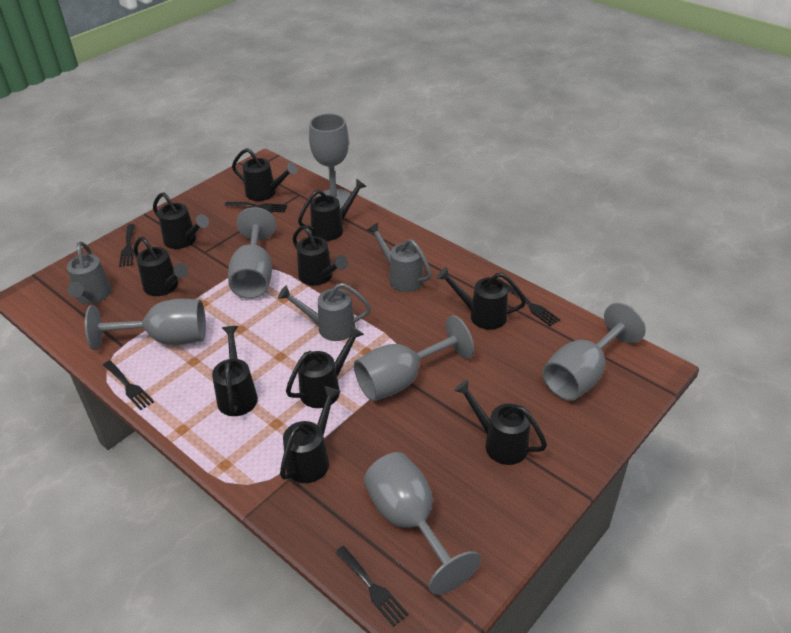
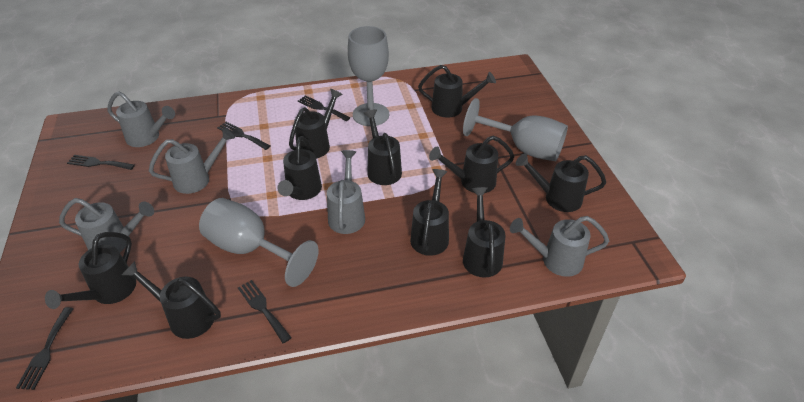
grey goblet: 6 -> 3
grey watering can: 3 -> 5

